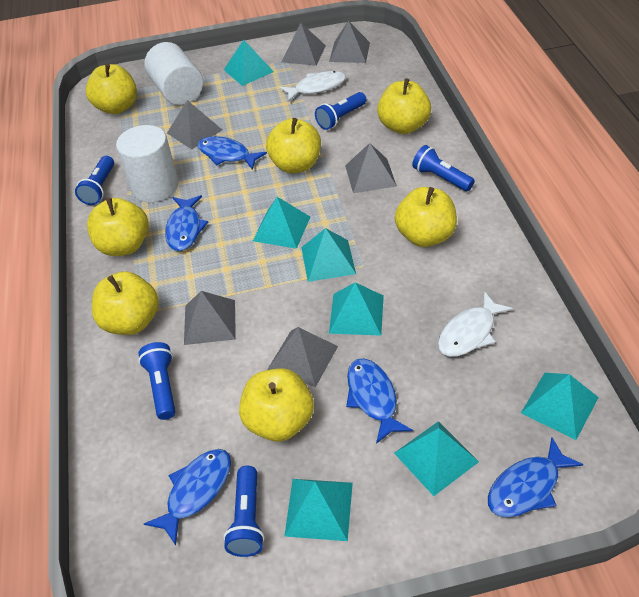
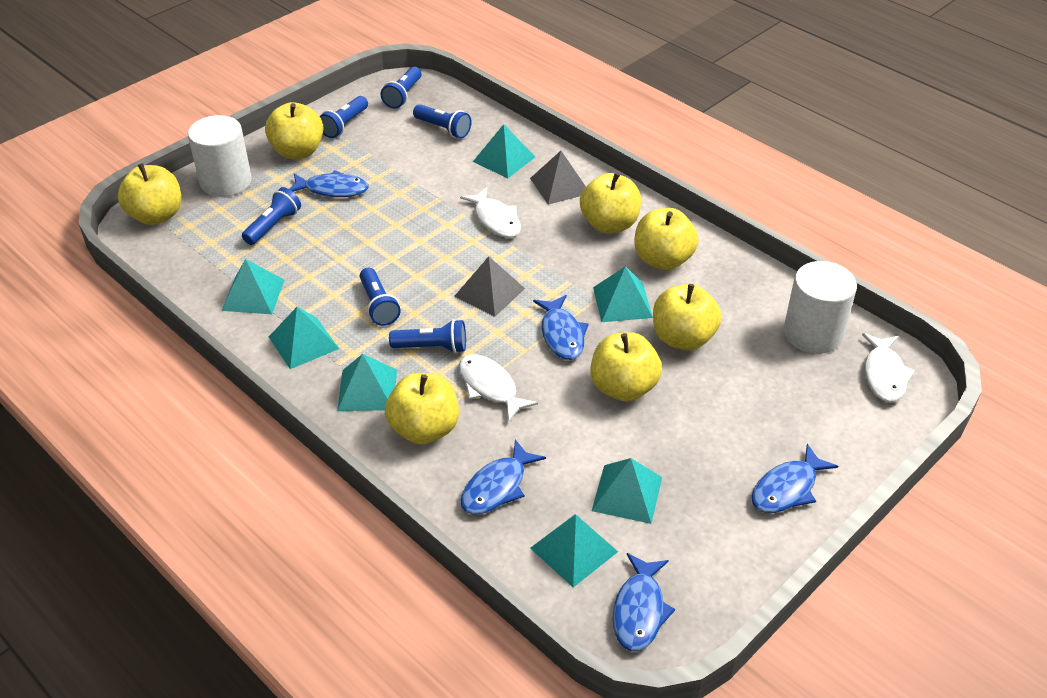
blue flashlight: 5 -> 6
grey pyramid: 6 -> 2
white fish: 2 -> 3

